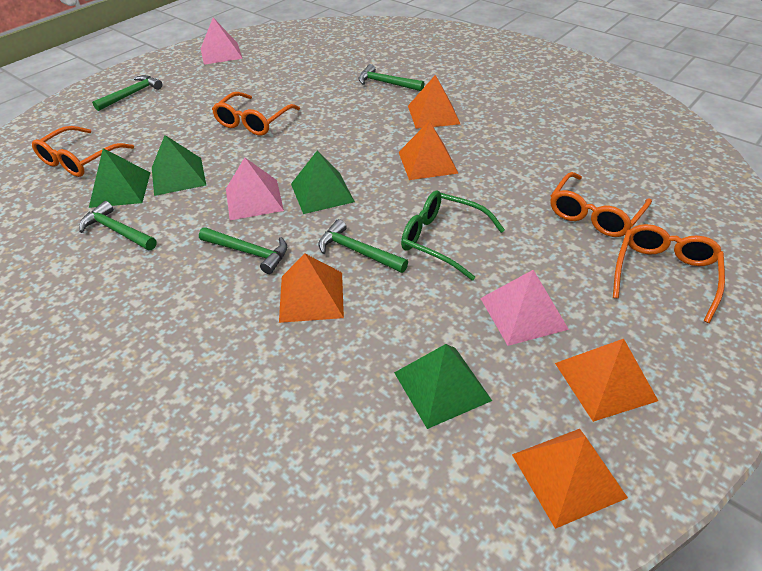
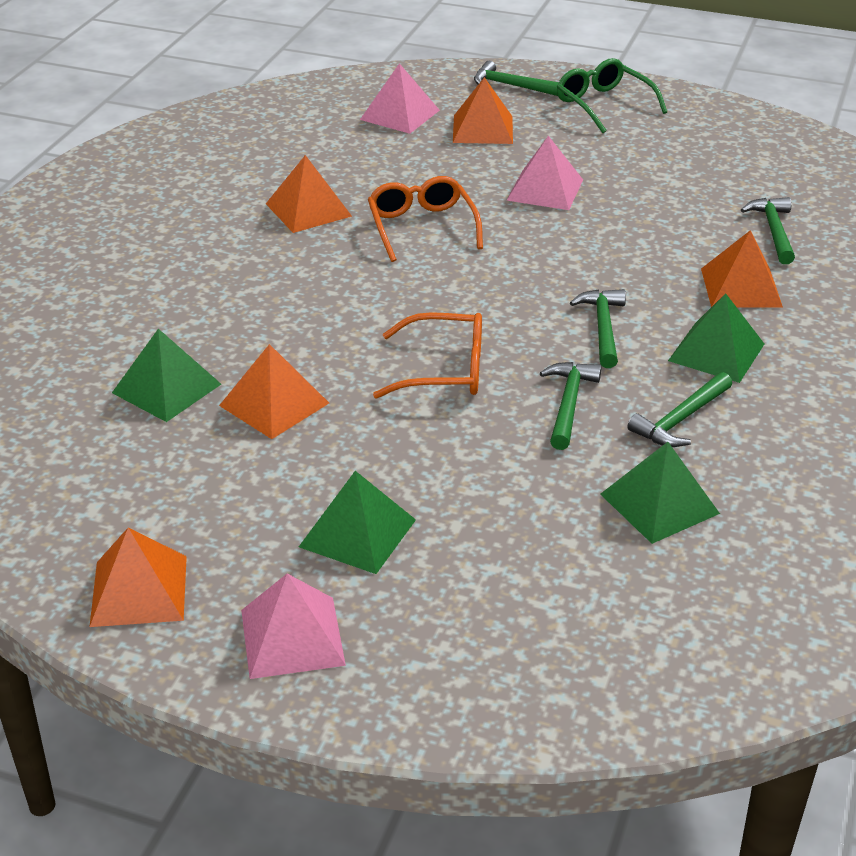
orange glasses: 4 -> 2

